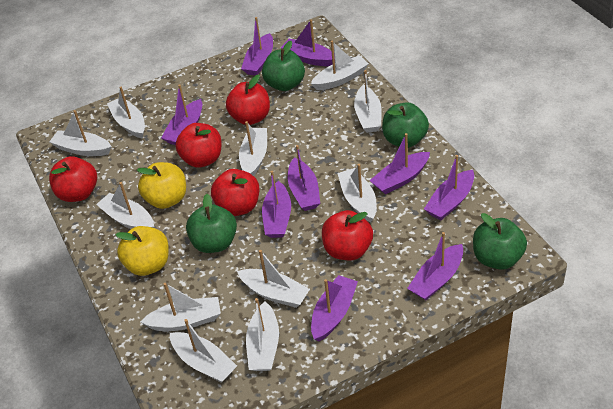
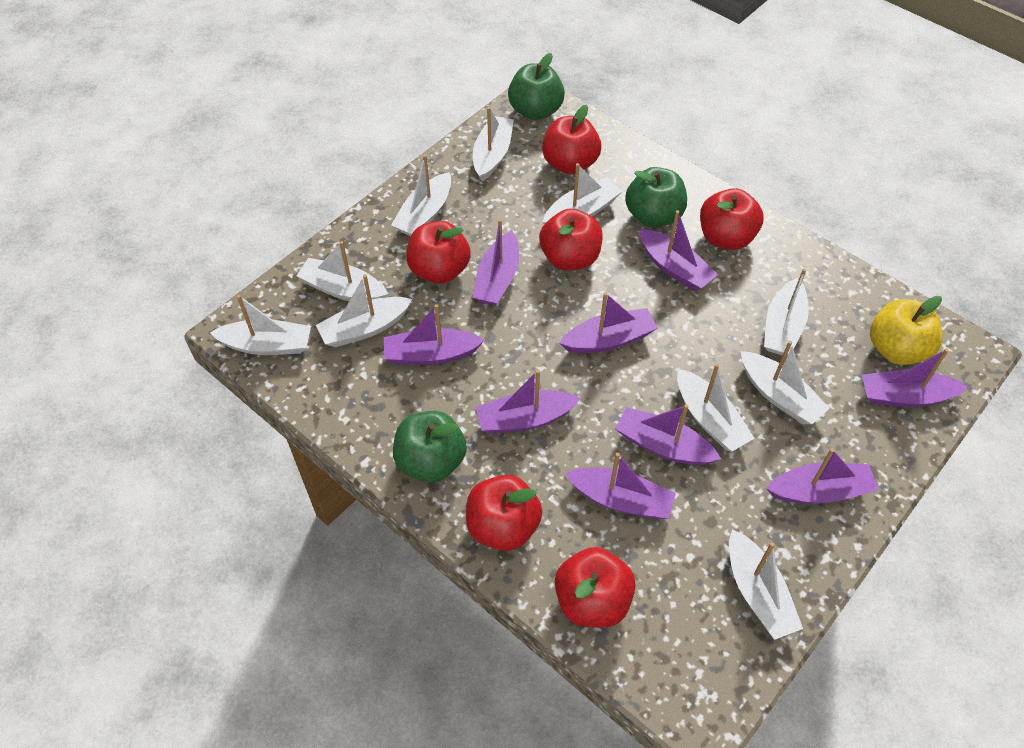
green apple: 4 -> 3
red apple: 5 -> 6
white boat: 11 -> 10
yellow apple: 2 -> 1

